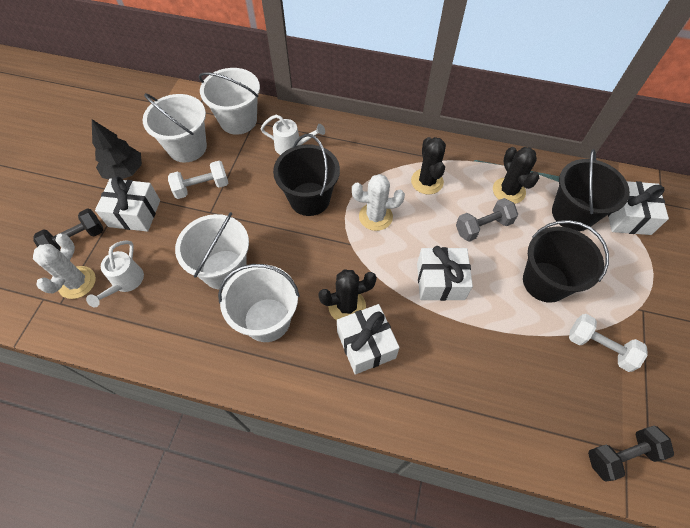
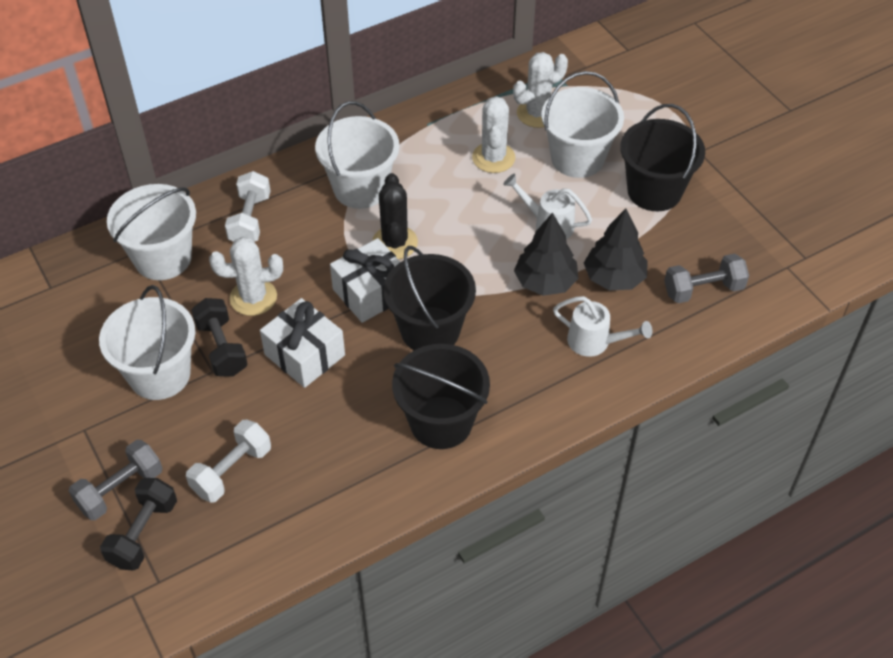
black cactus: 3 -> 1
black tree: 1 -> 2
grey dumbbell: 1 -> 2
white cactus: 2 -> 3
white gift: 4 -> 2

